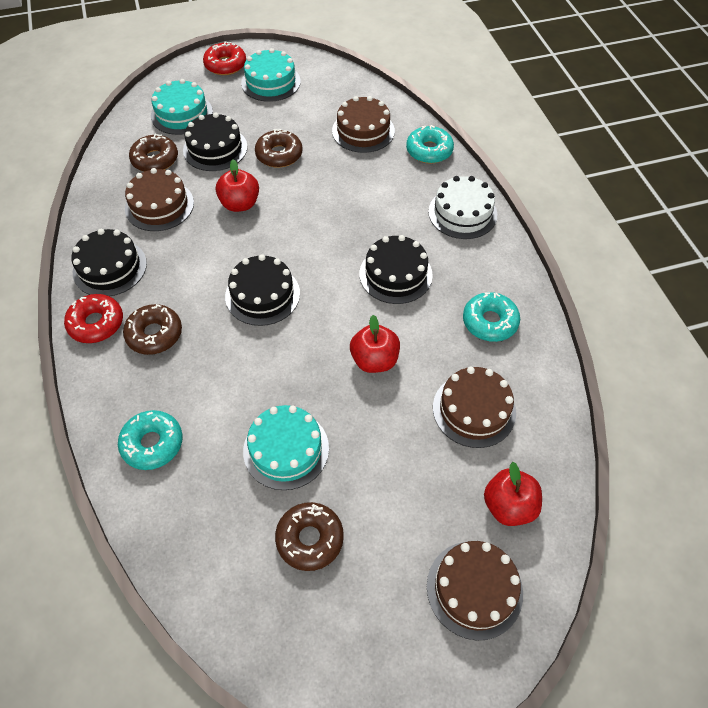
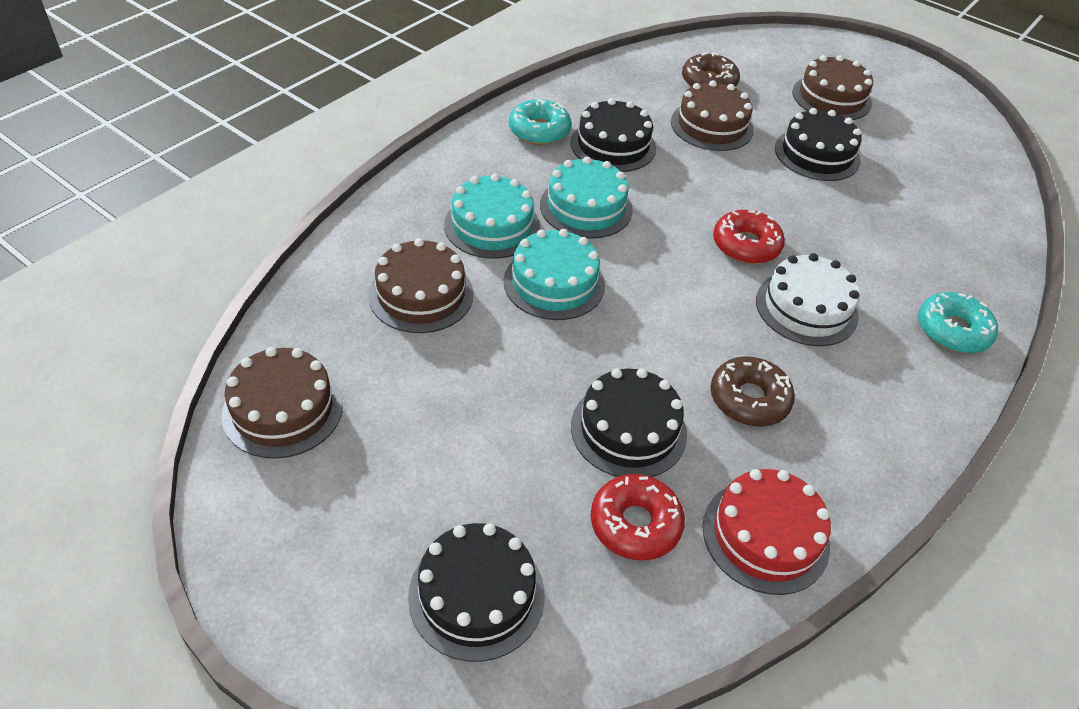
brown donut: 4 -> 2
red apple: 3 -> 0
red cake: 0 -> 1
turquoise donut: 3 -> 2

